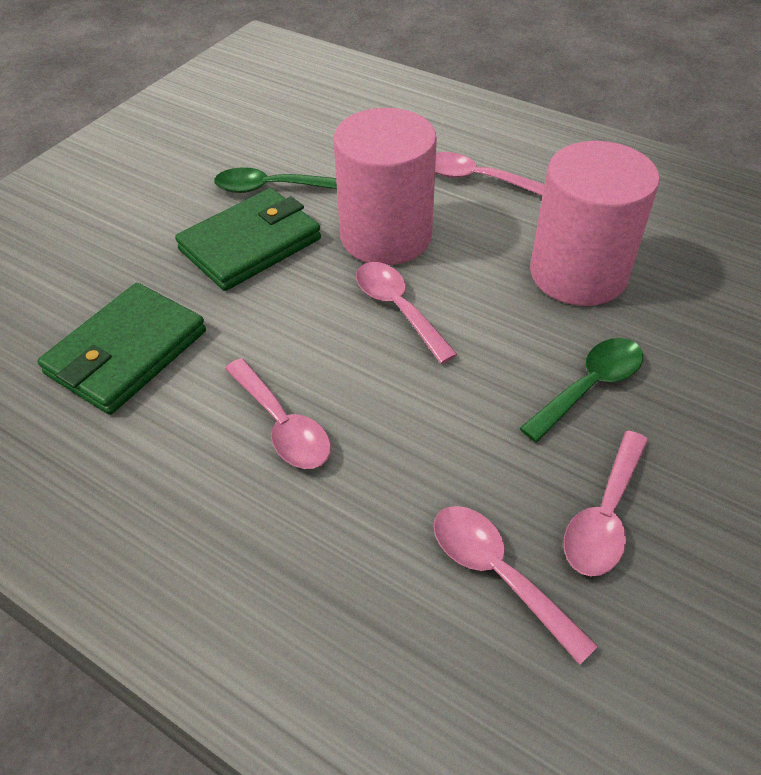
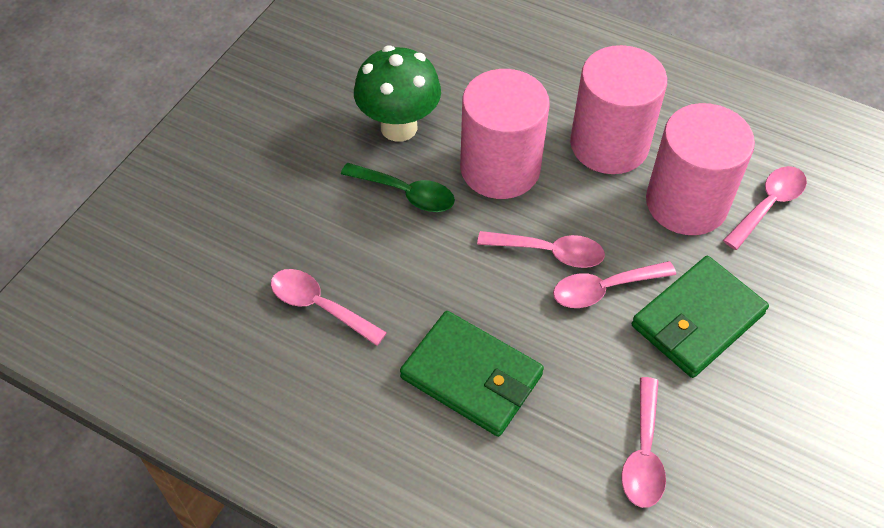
green mushroom: 0 -> 1
green spoon: 2 -> 1
pink cylinder: 2 -> 3

